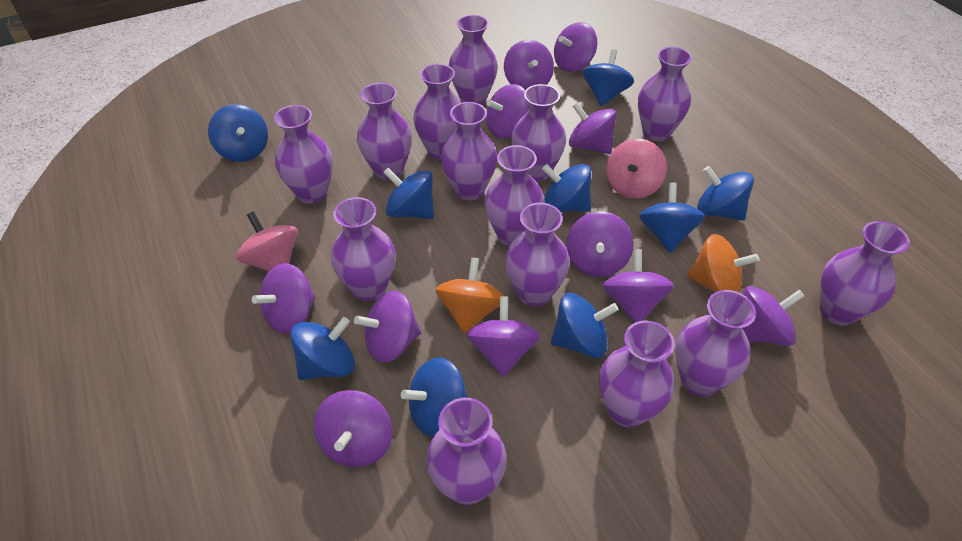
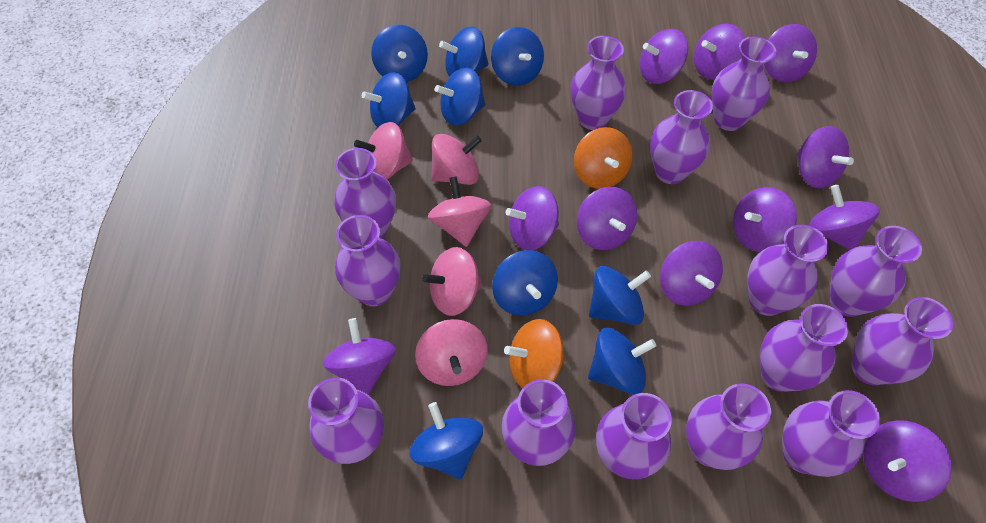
pink spinning top: 2 -> 5

